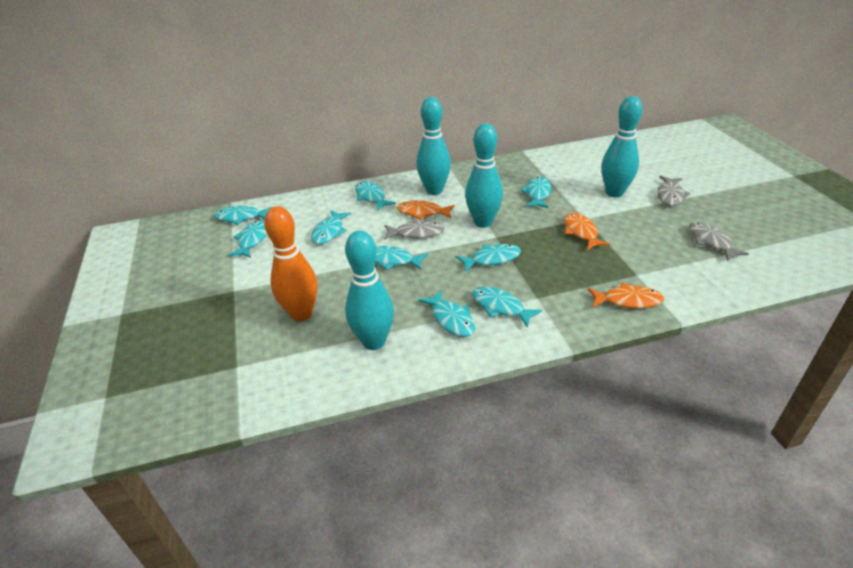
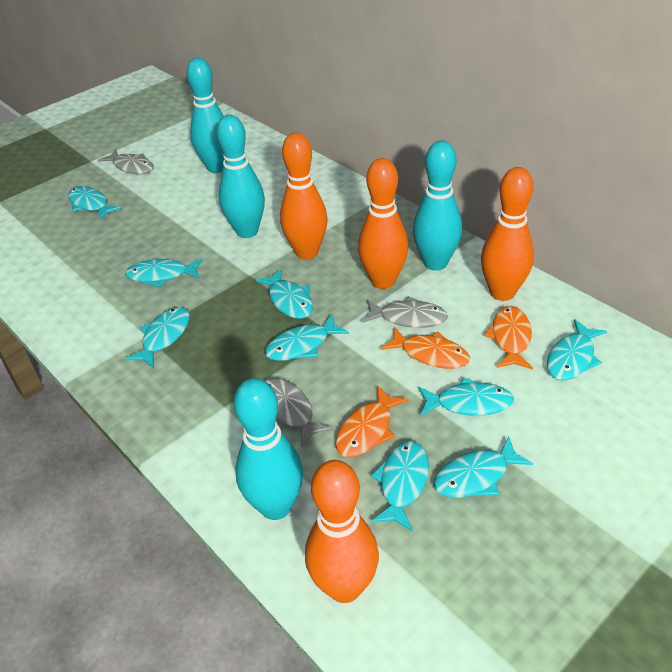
orange bowling pin: 1 -> 4

